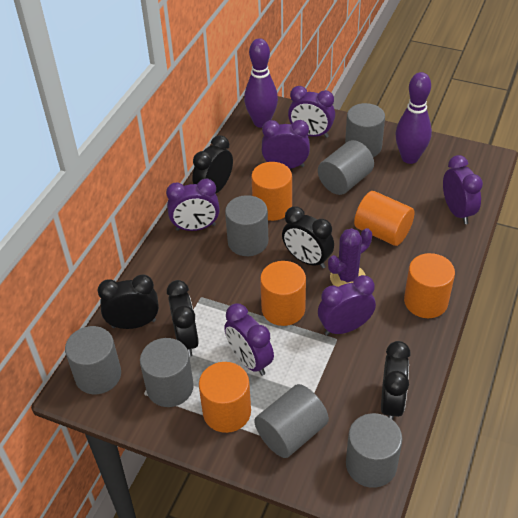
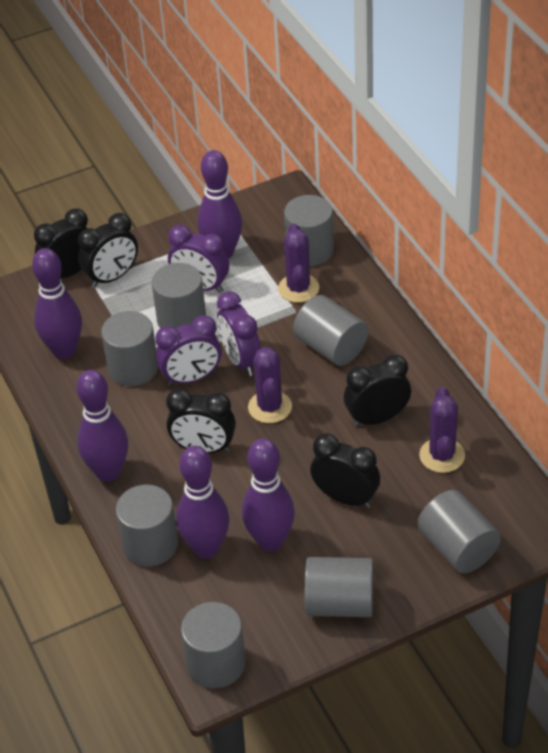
grey cylinder: 7 -> 8
orange cylinder: 5 -> 0
purple bowling pin: 2 -> 5
purple cactus: 1 -> 3
purple clock: 6 -> 3

